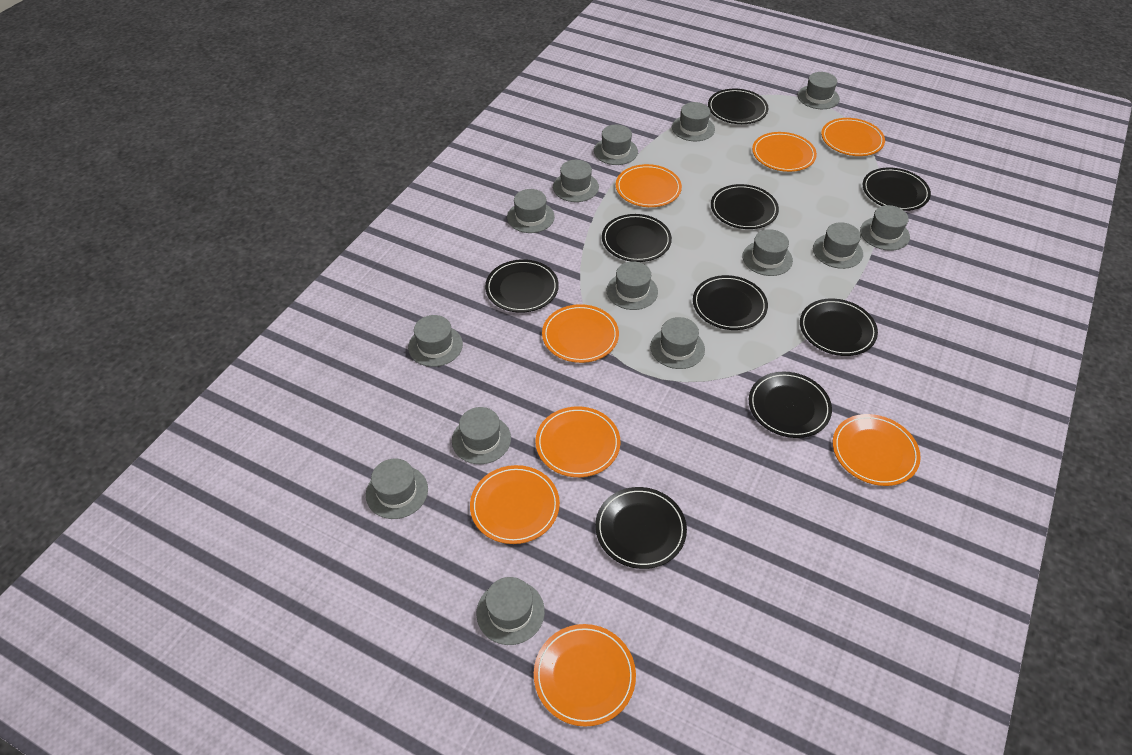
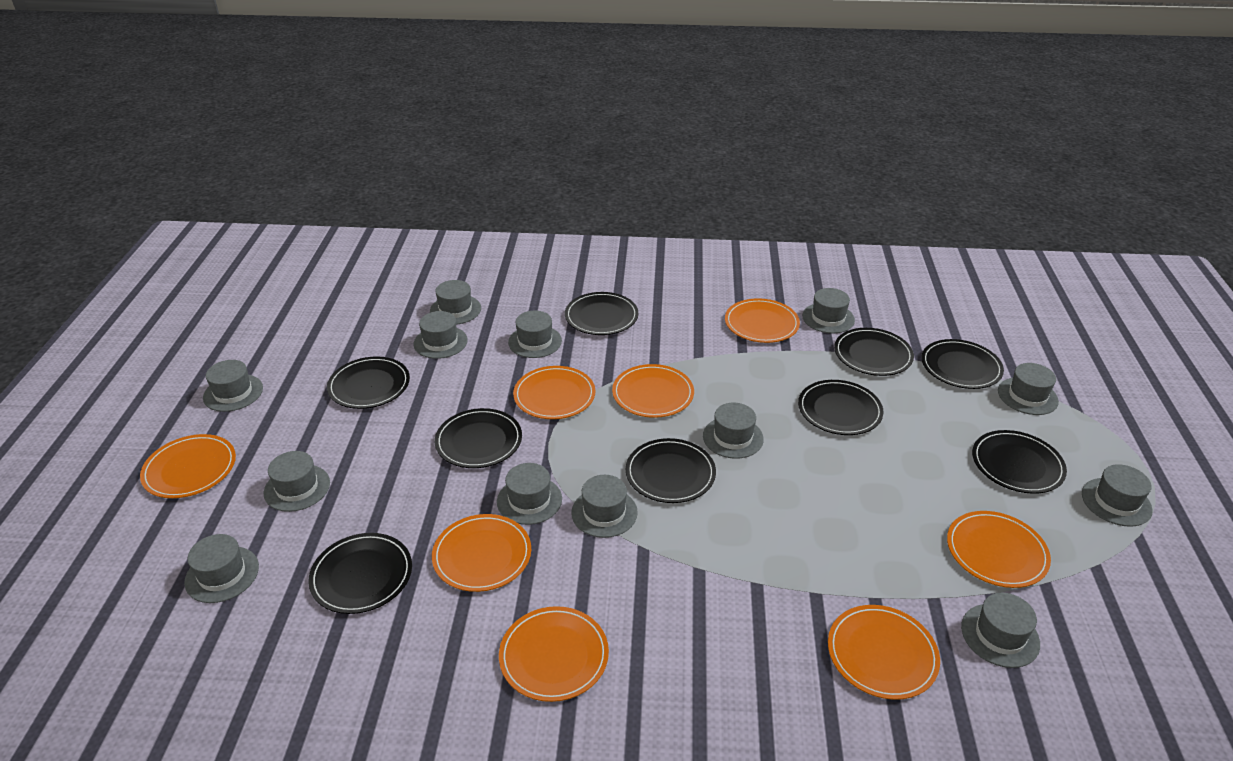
grey hat: 14 -> 13

